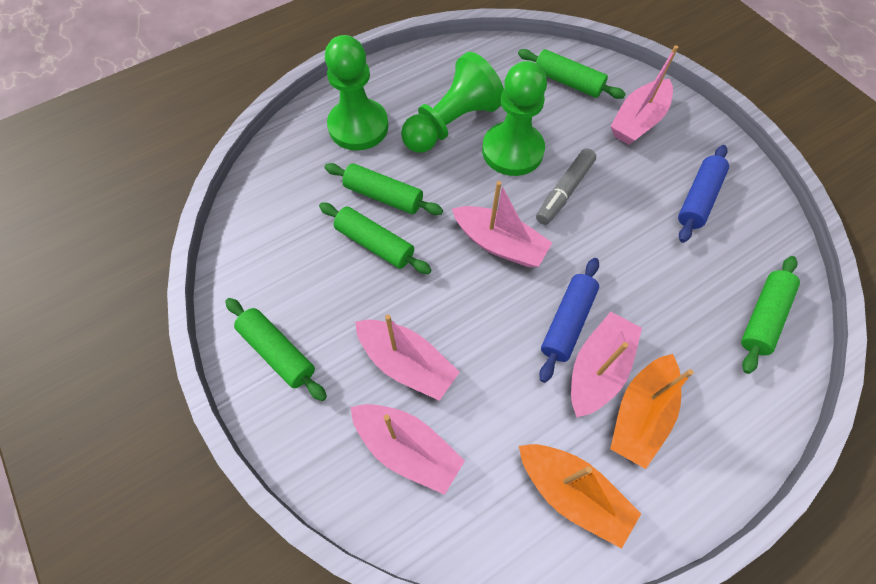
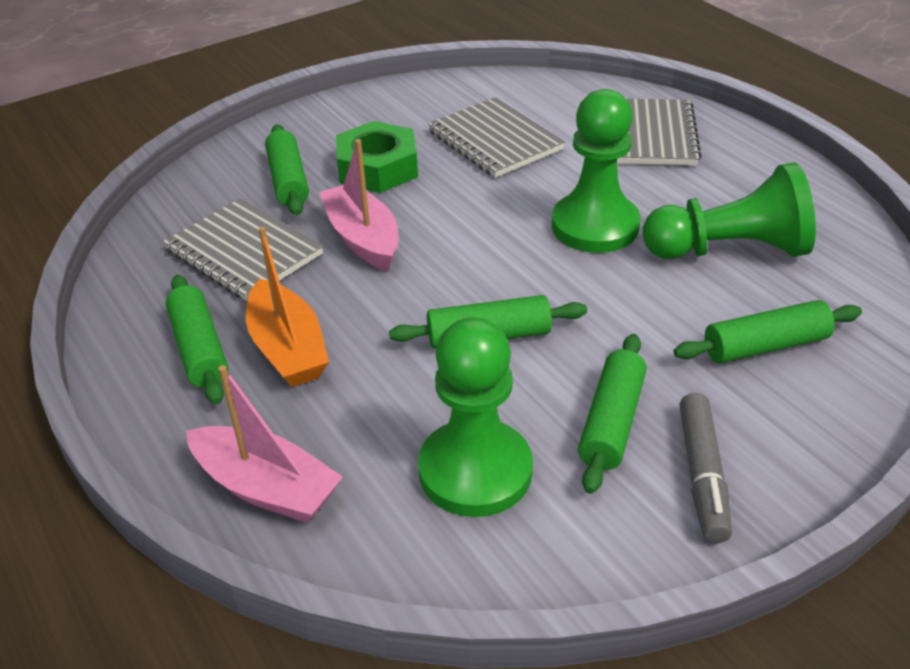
blue rolling pin: 2 -> 0
green nut: 0 -> 1
grey notebook: 0 -> 3
orange boat: 2 -> 1
pink boat: 5 -> 2

